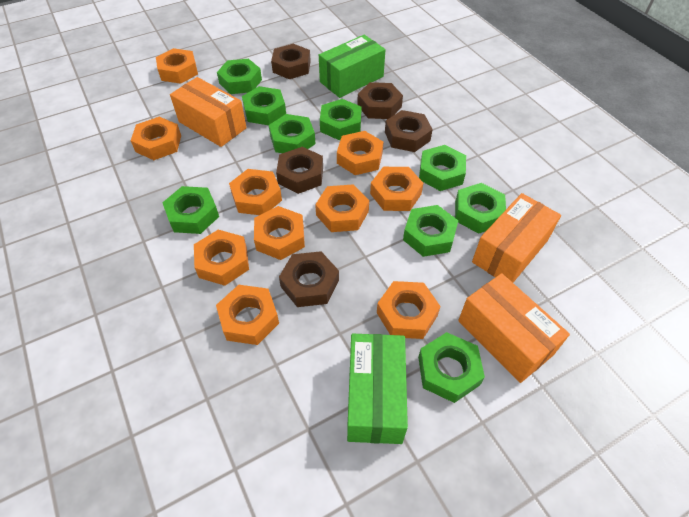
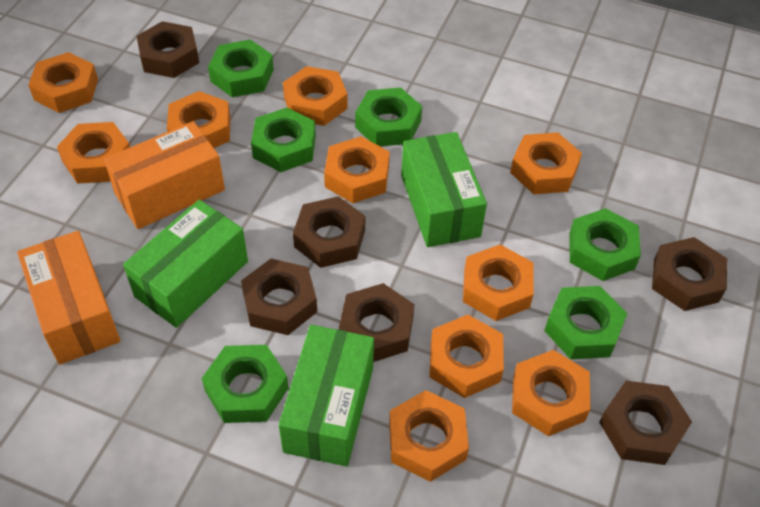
brown nut: 5 -> 6
green box: 2 -> 3
green nut: 9 -> 6
orange box: 3 -> 2

